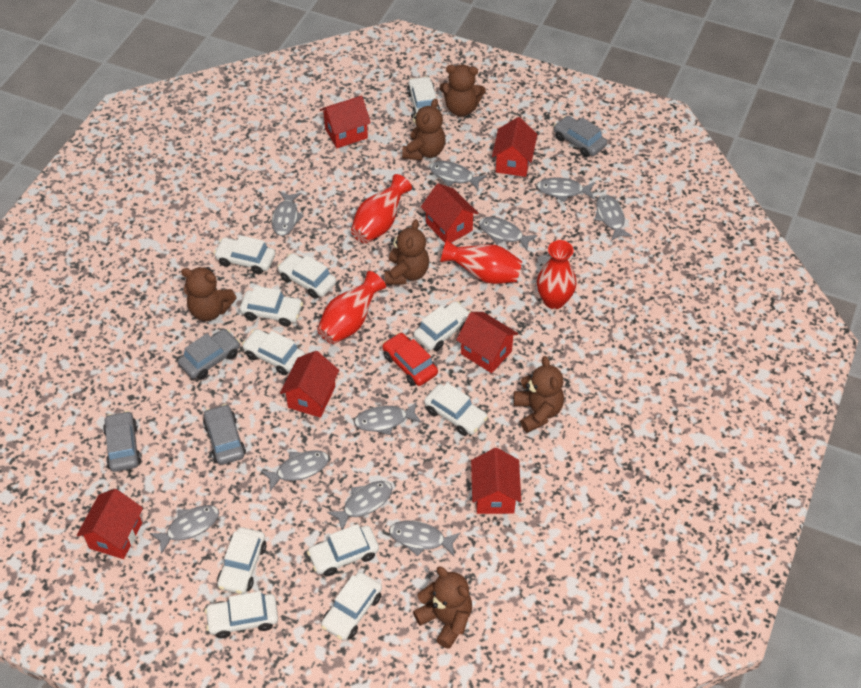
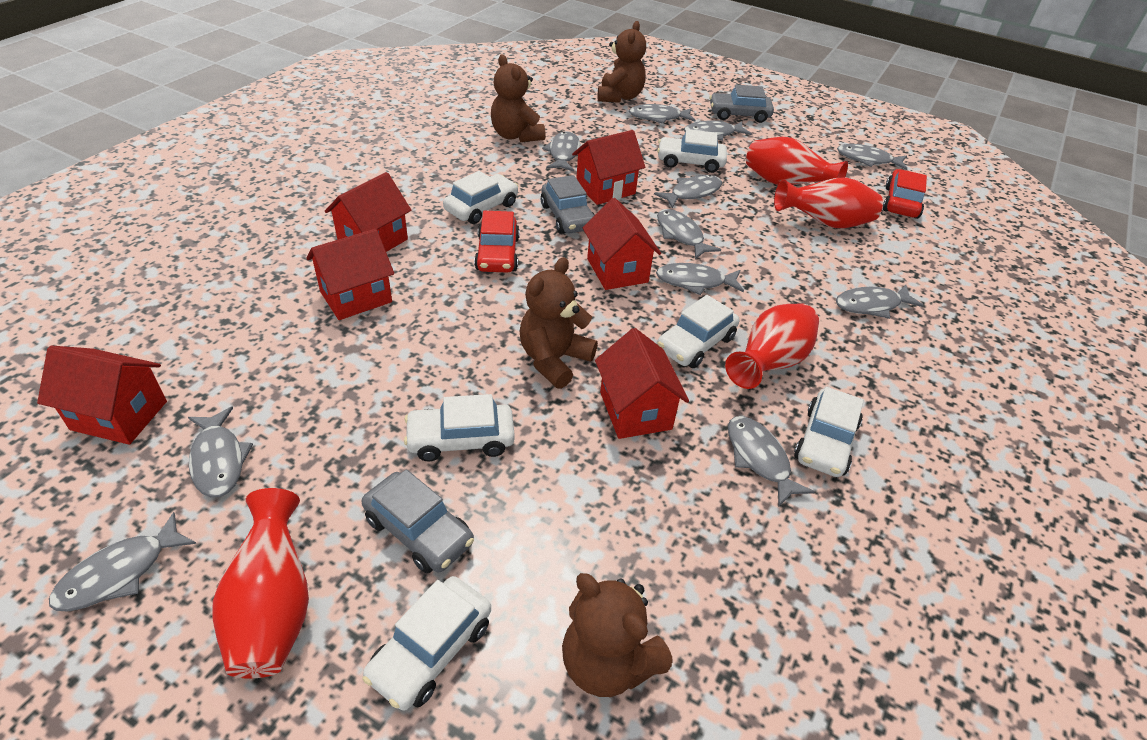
brown teddy bear: 6 -> 4
grey car: 4 -> 3
grey fish: 10 -> 11
red car: 1 -> 2
red house: 7 -> 6
white car: 11 -> 6

